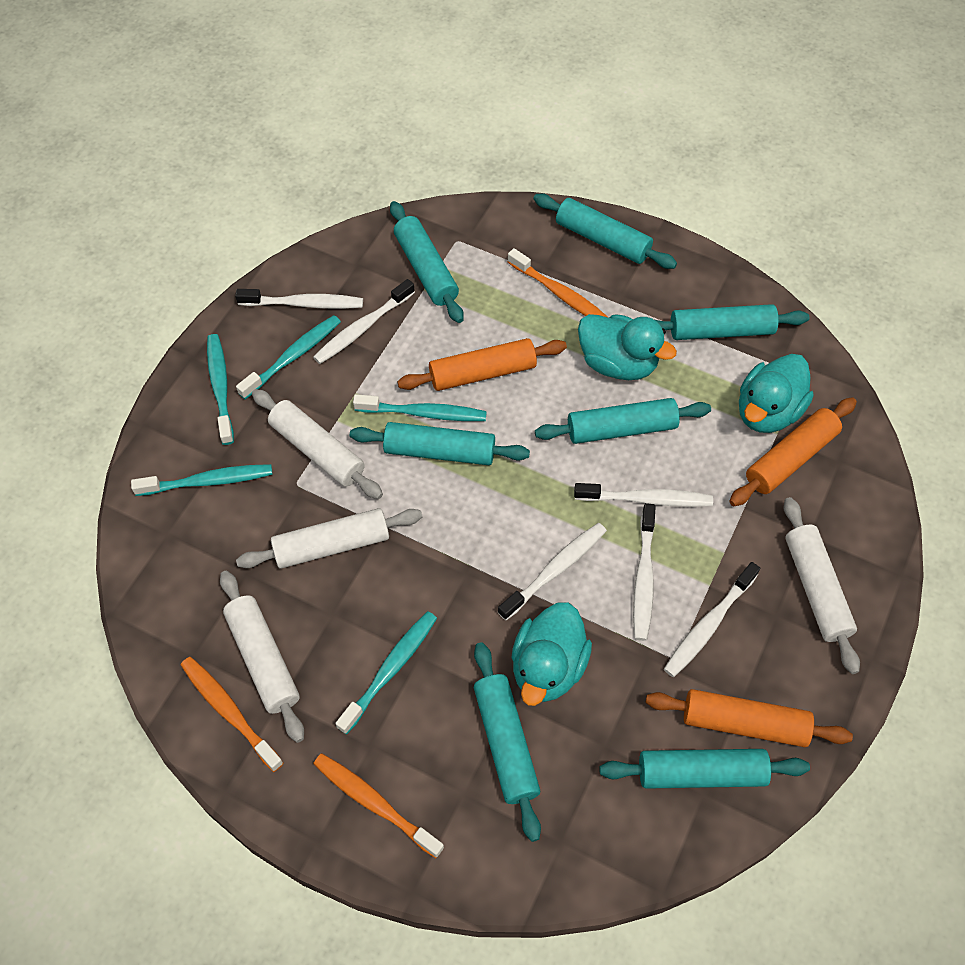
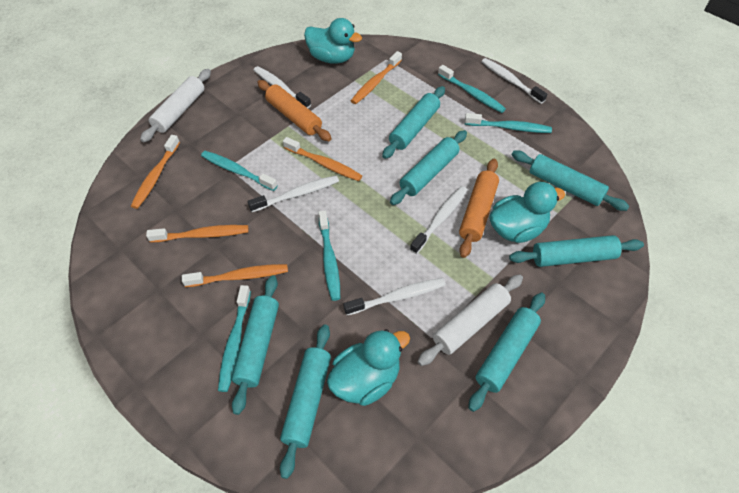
orange rolling pin: 3 -> 2
orange toothbrush: 3 -> 5
white rolling pin: 4 -> 2
white toothbrush: 6 -> 5

